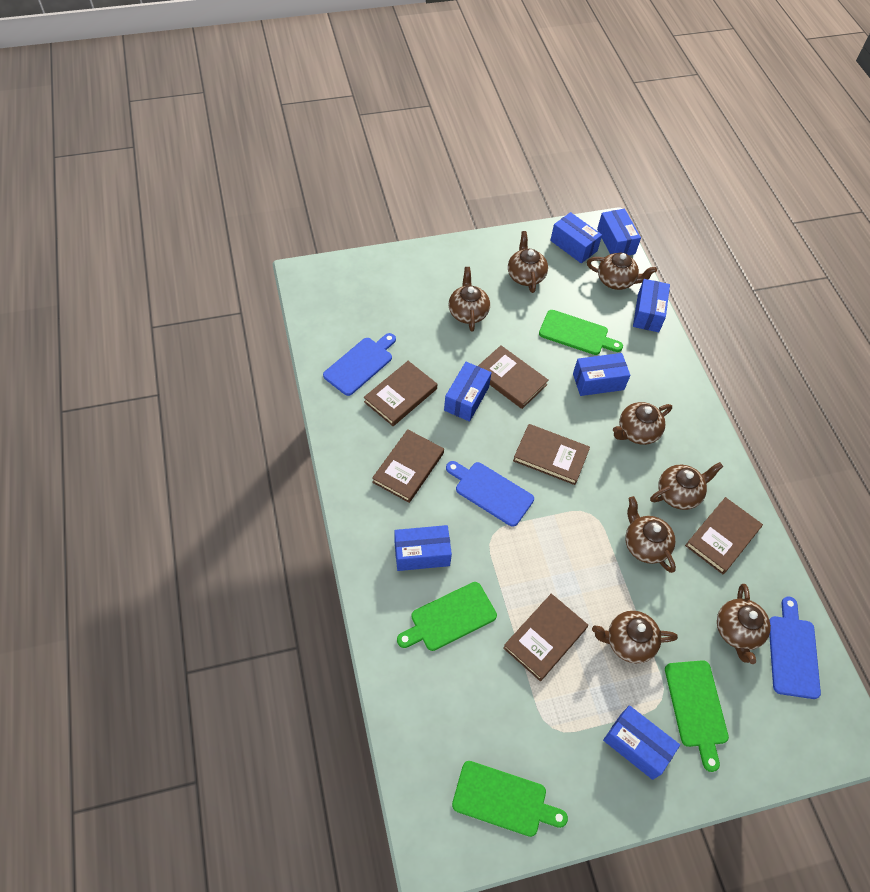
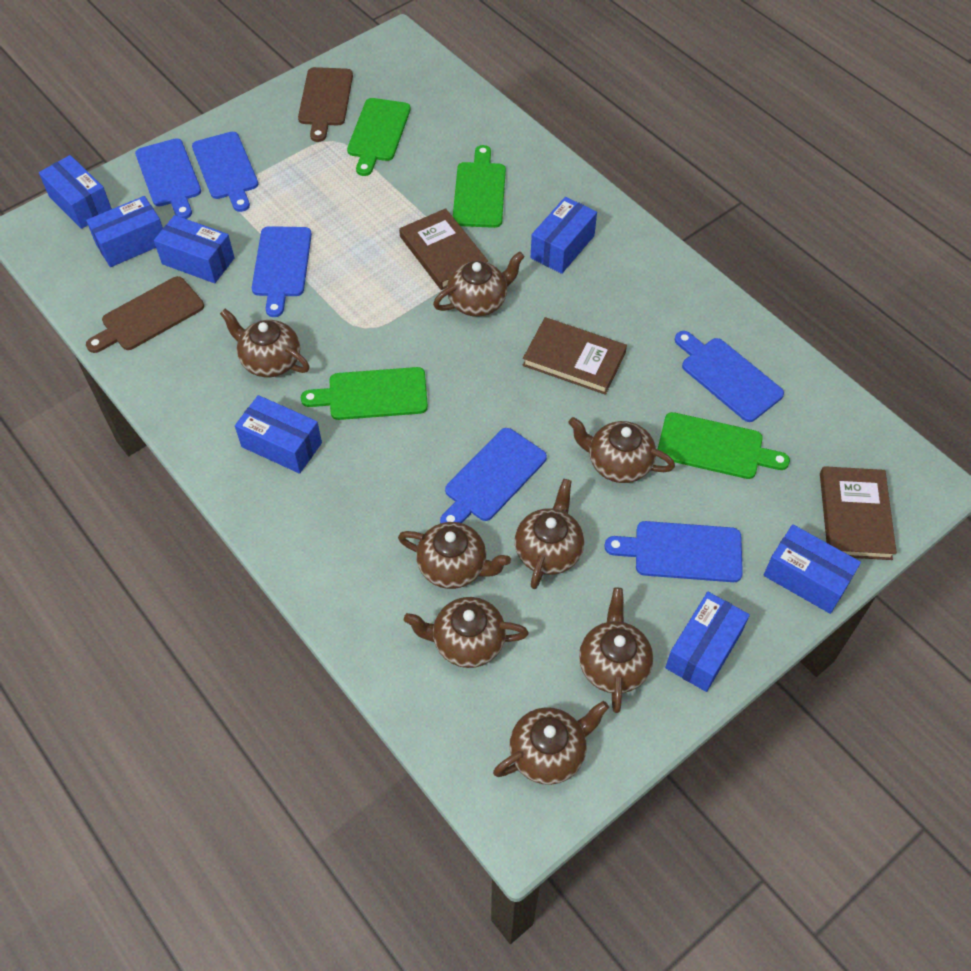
blue cutting board: 3 -> 6
brown book: 6 -> 3
brown cutting board: 0 -> 2

